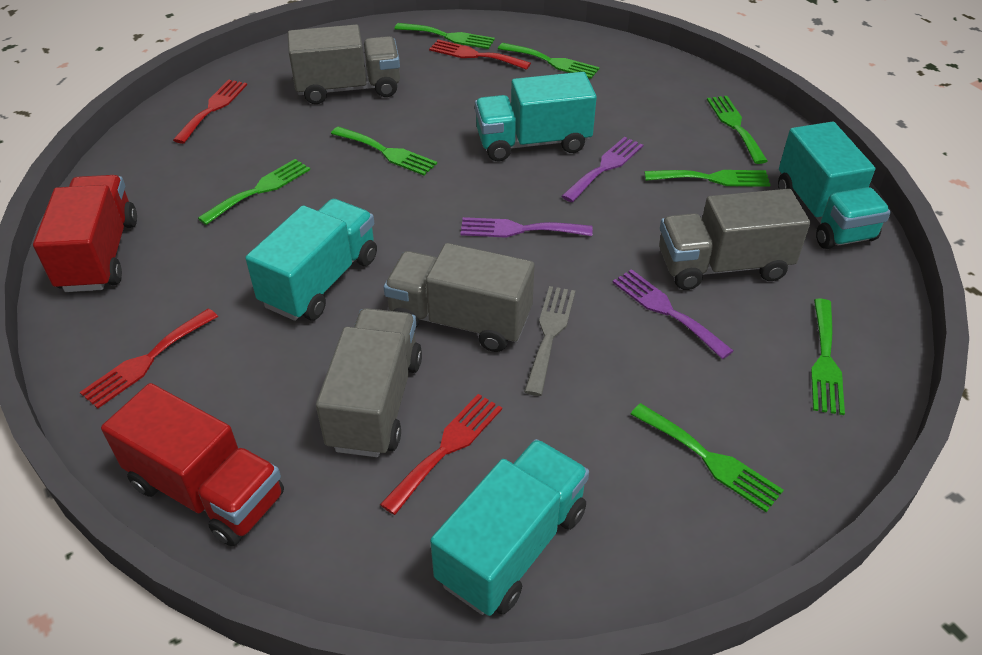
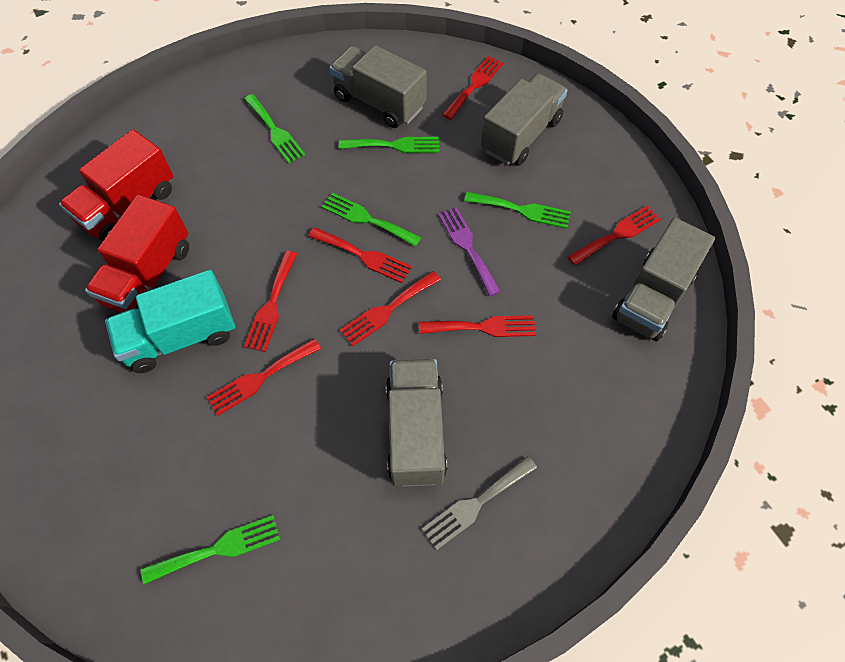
green fork: 8 -> 5
purple fork: 3 -> 1
red fork: 4 -> 7
turquoise truck: 4 -> 1

